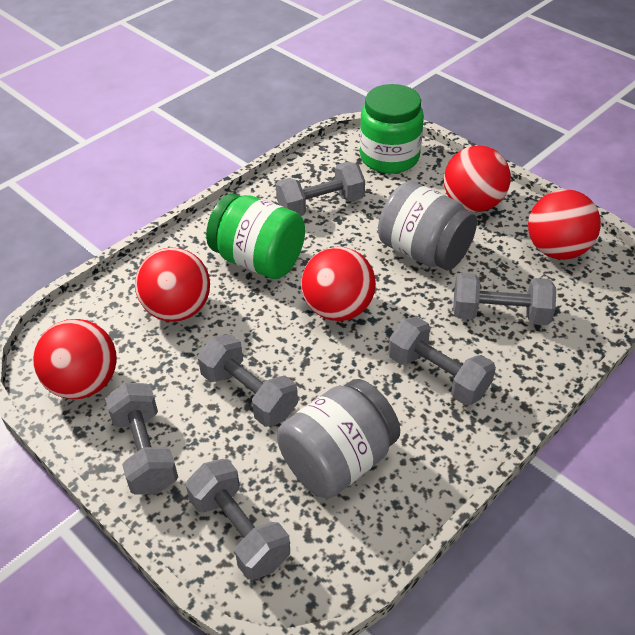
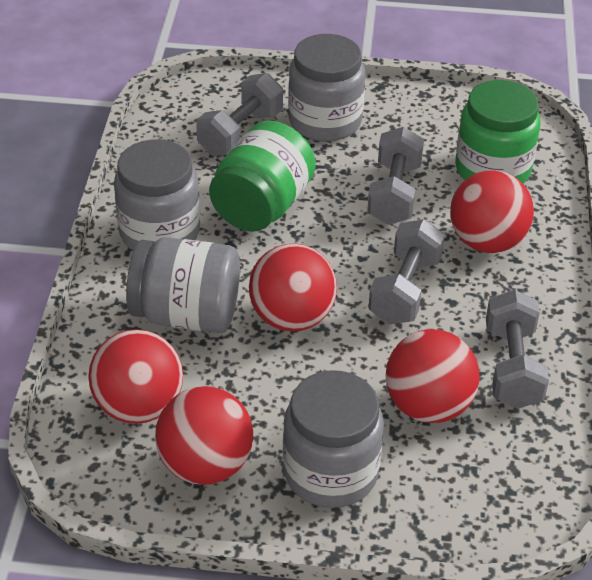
grey dumbbell: 6 -> 4
grey jar: 2 -> 4

